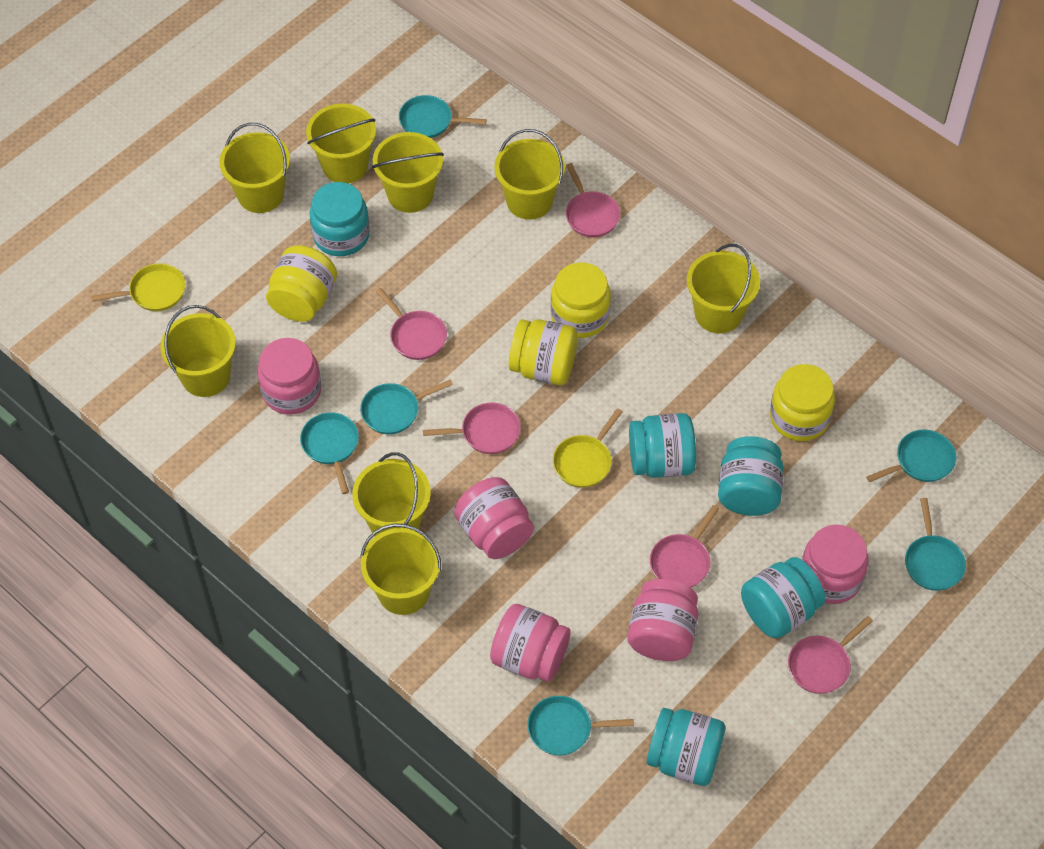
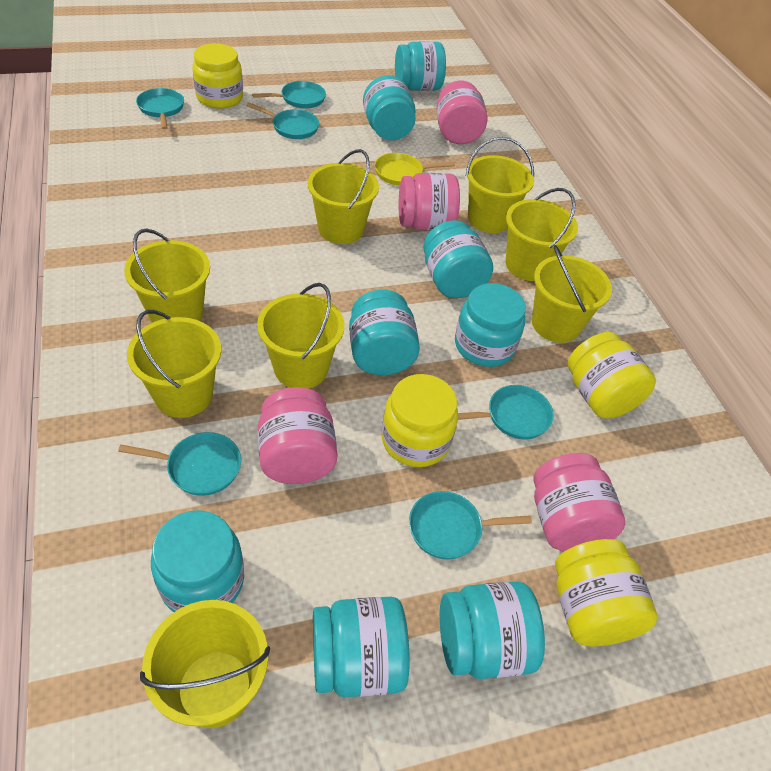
pink jar: 5 -> 4
pink pan: 5 -> 0
turquoise jar: 5 -> 8
yellow pan: 2 -> 1

